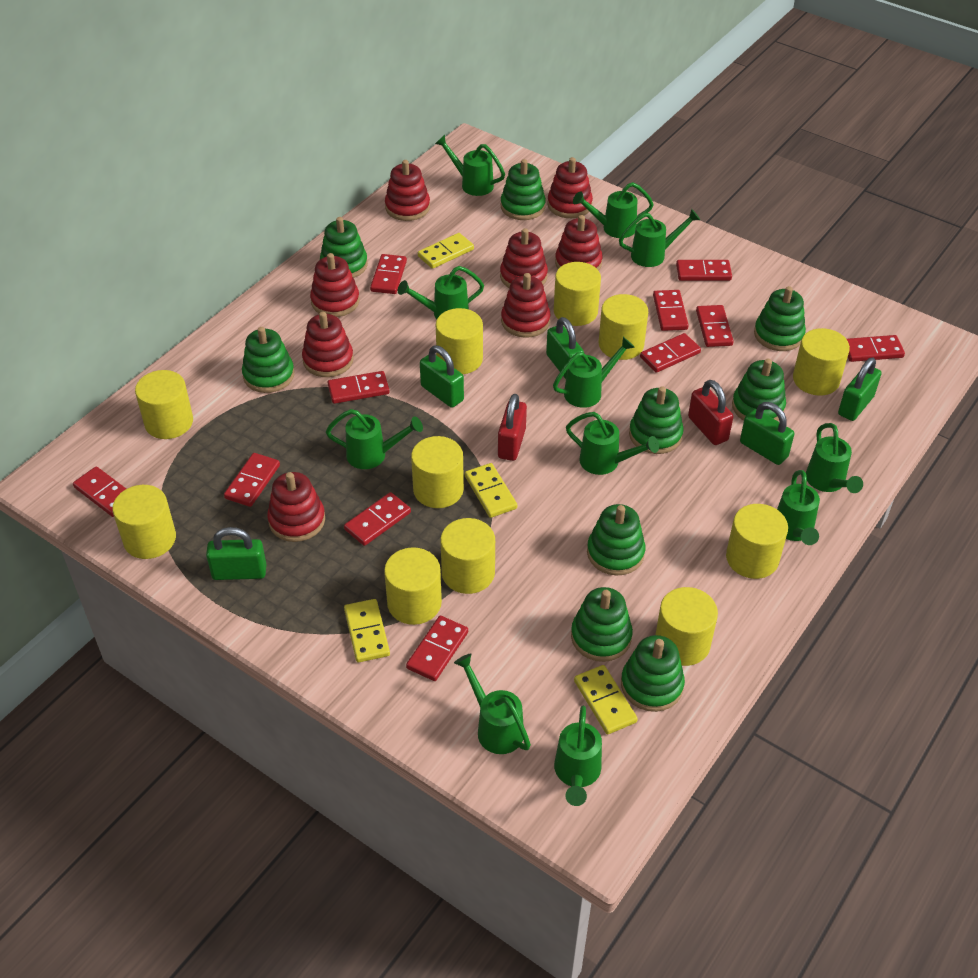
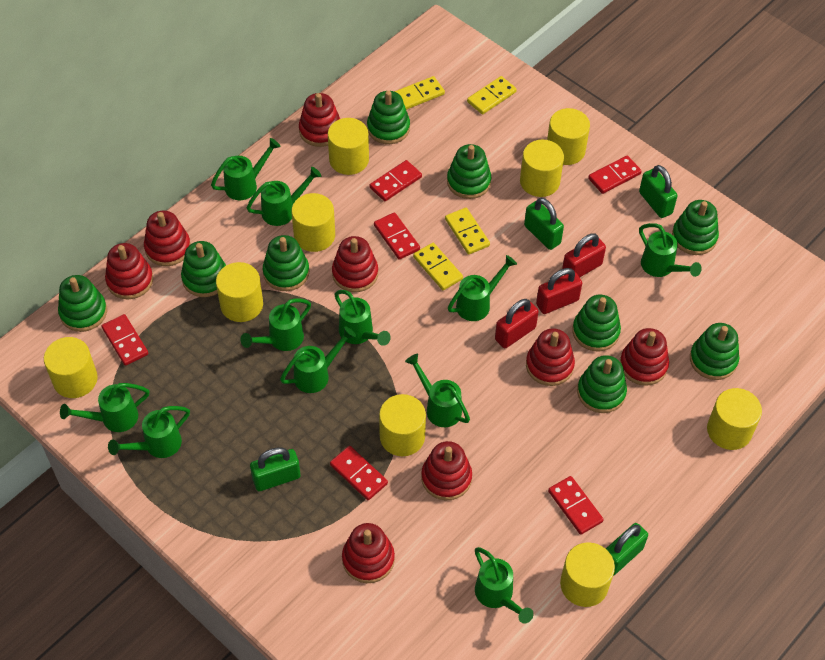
green padlock: 5 -> 4
red domino: 11 -> 6
red padlock: 2 -> 3
yellow cylinder: 11 -> 9

